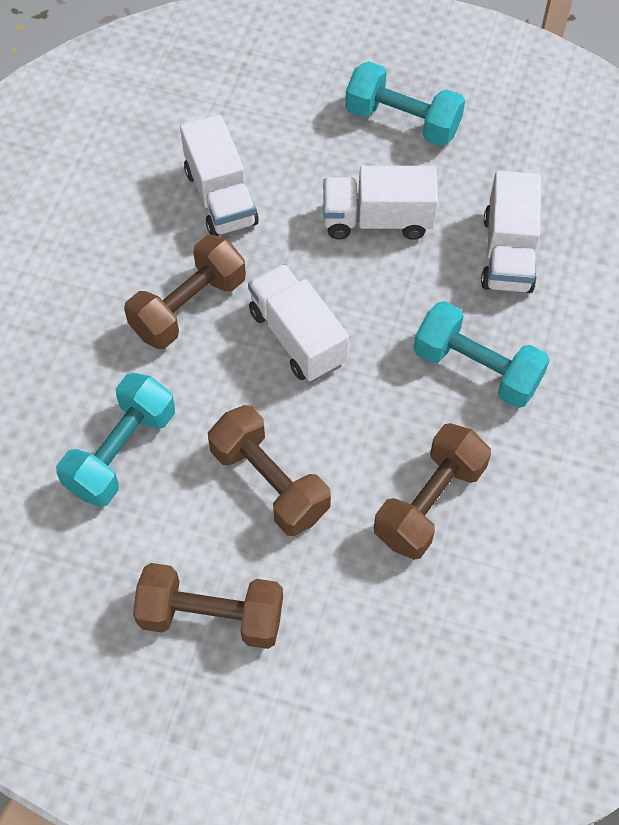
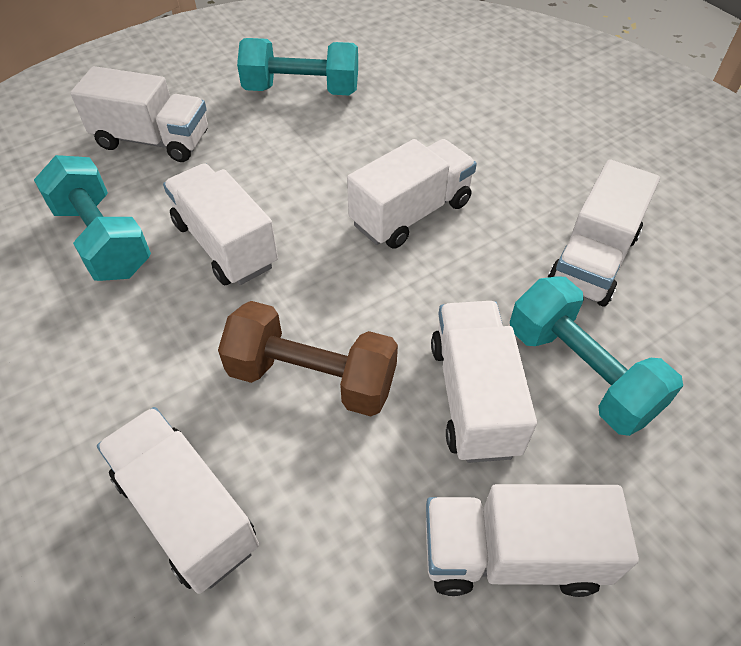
brown dumbbell: 4 -> 1
white truck: 4 -> 7

